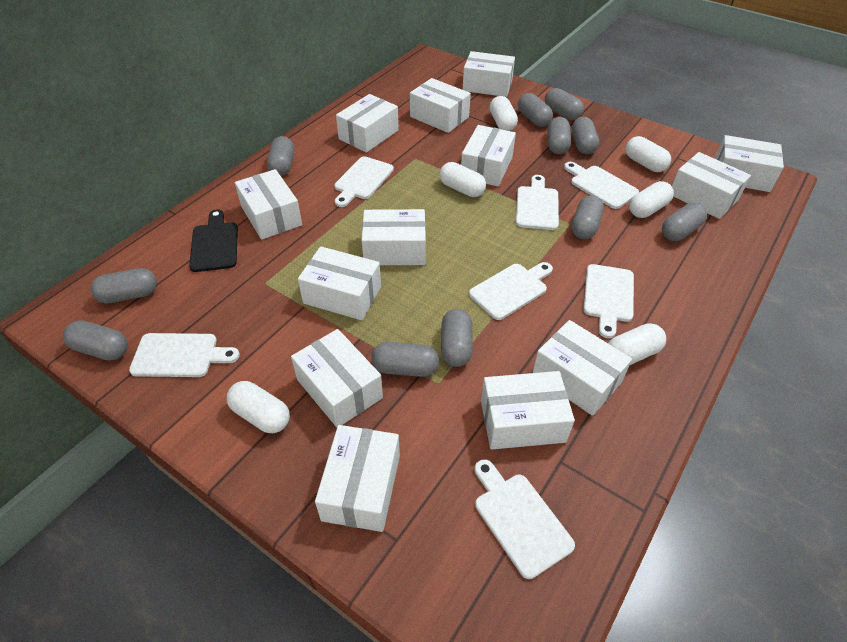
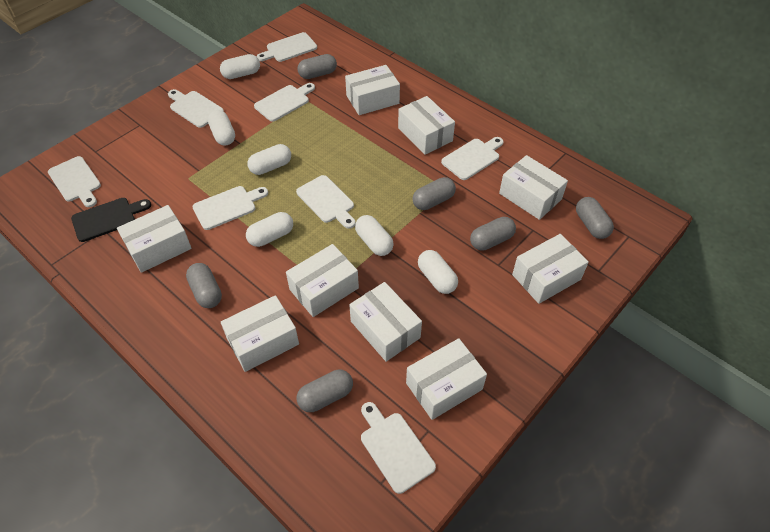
grey capsule: 11 -> 6
white box: 13 -> 9
white cutting board: 7 -> 8

